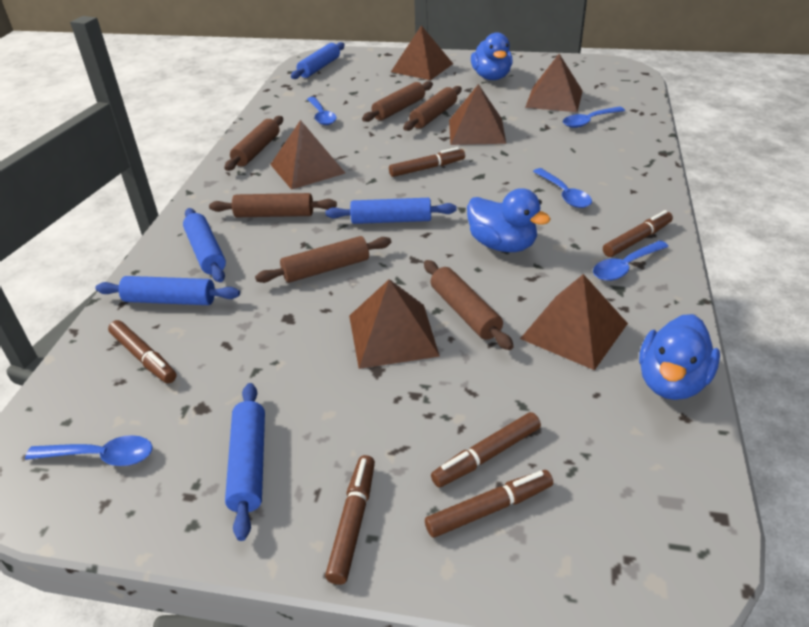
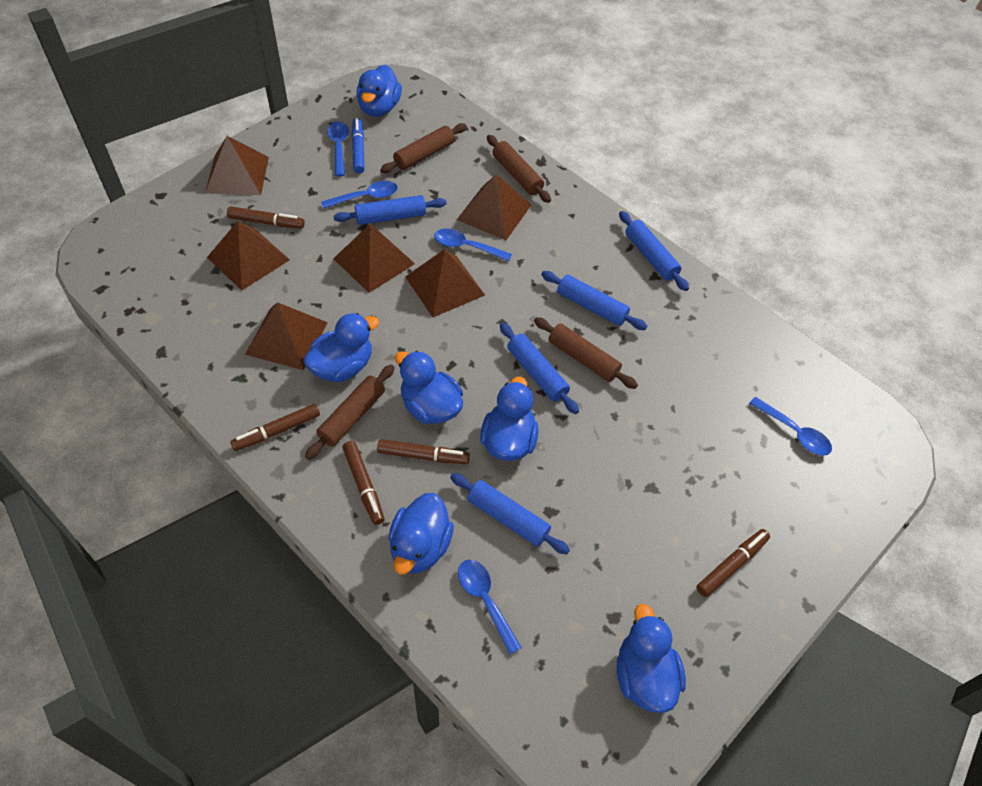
blue duck: 3 -> 6
blue marker: 0 -> 1
brown marker: 6 -> 5
brown rolling pin: 6 -> 4

